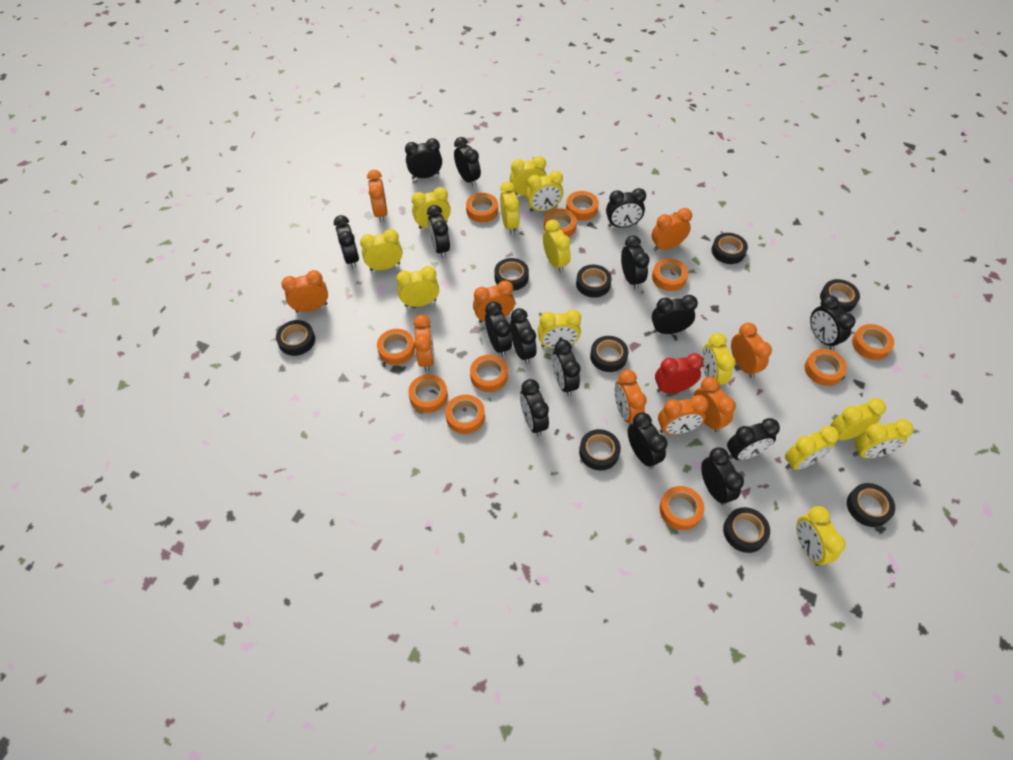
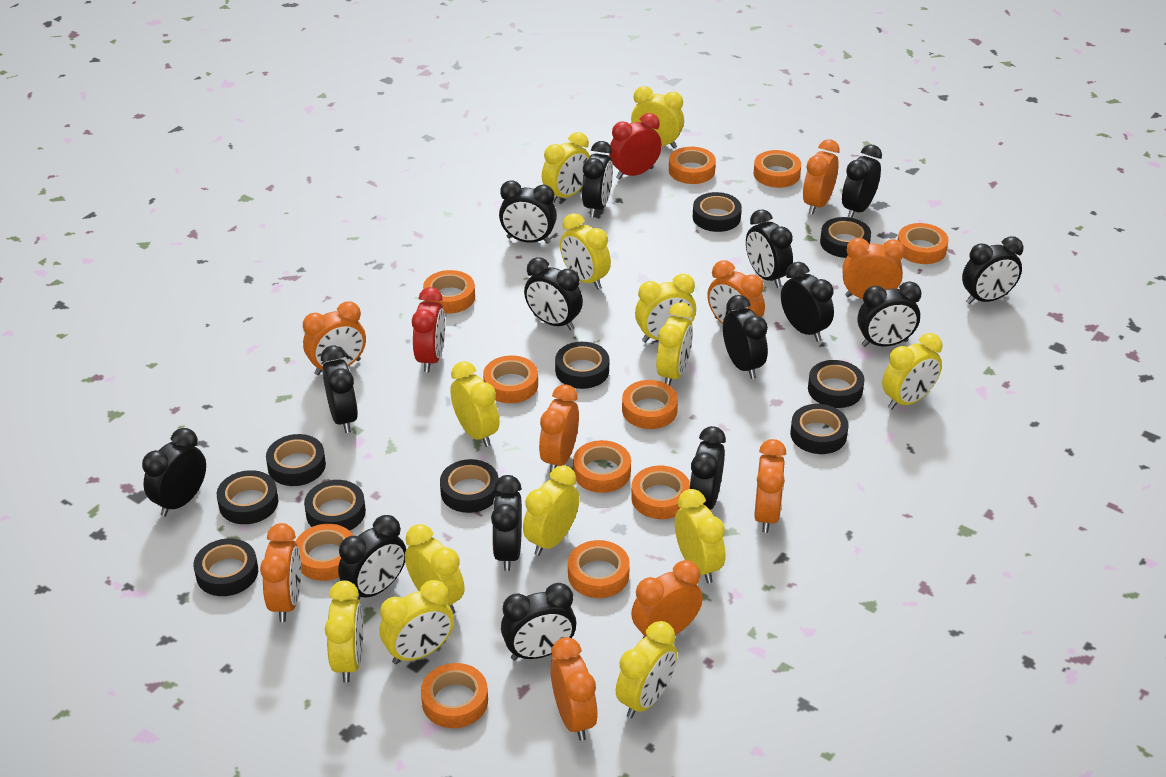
black tape: 9 -> 10
red clock: 1 -> 2

